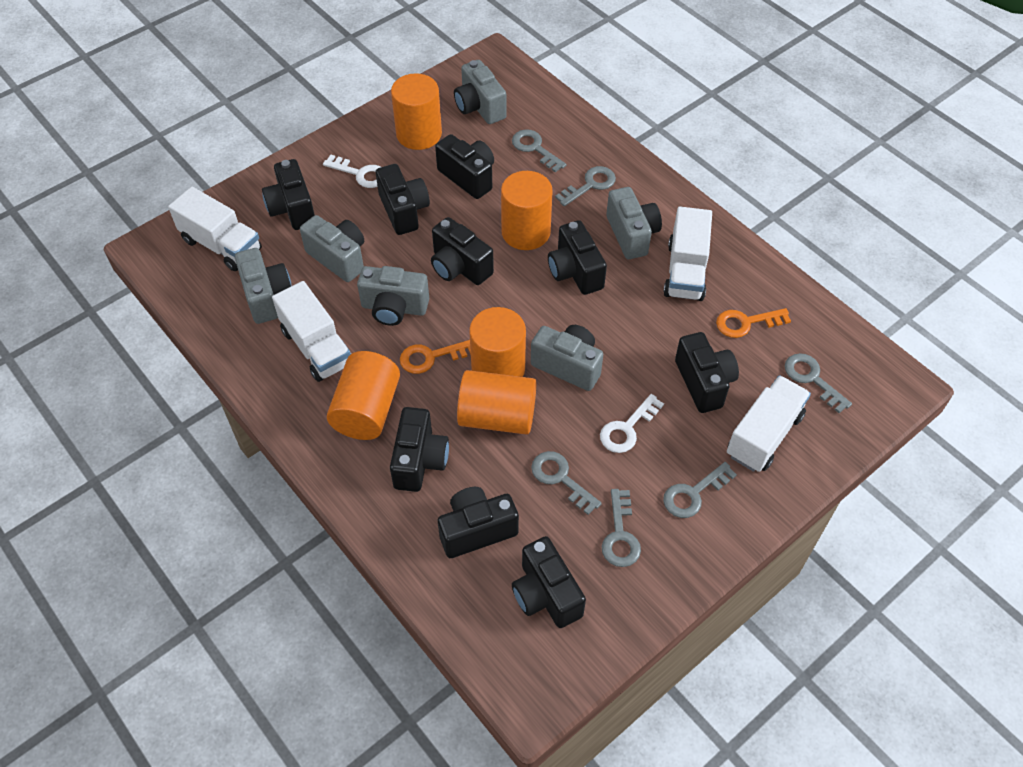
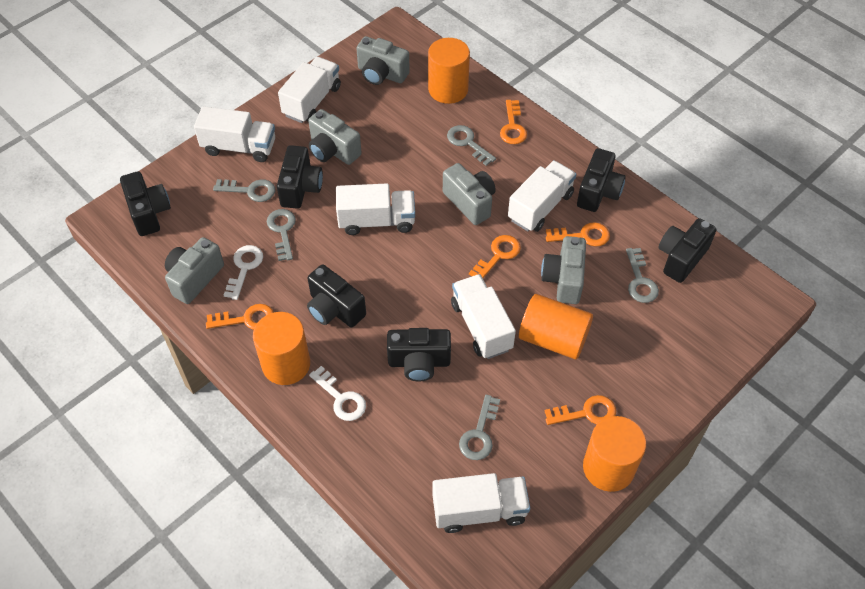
black camera: 9 -> 6
grey camera: 6 -> 5
grey key: 6 -> 5
orange cylinder: 5 -> 4
orange key: 2 -> 5
white truck: 4 -> 6

